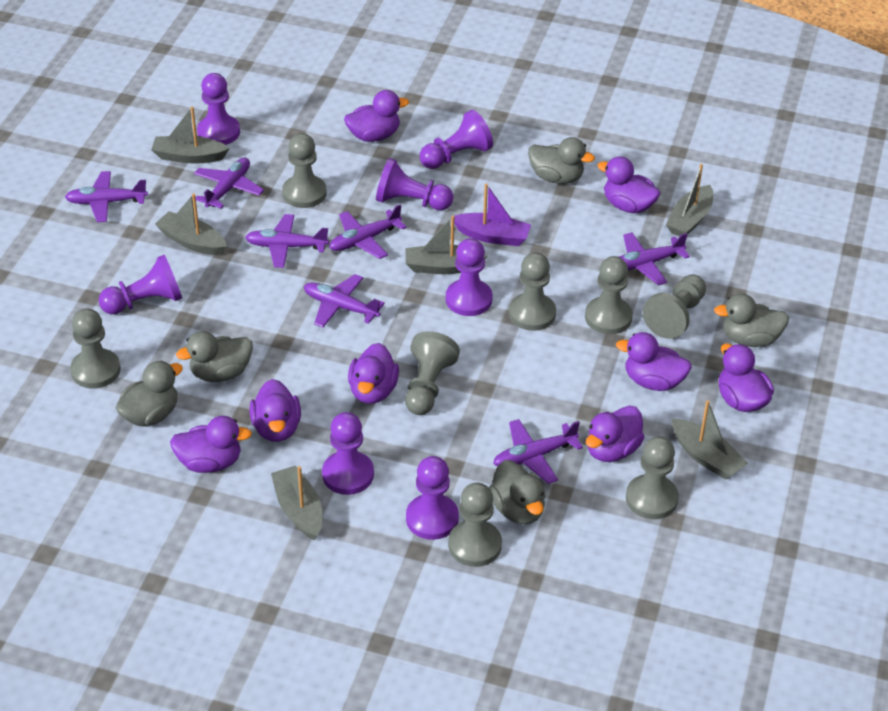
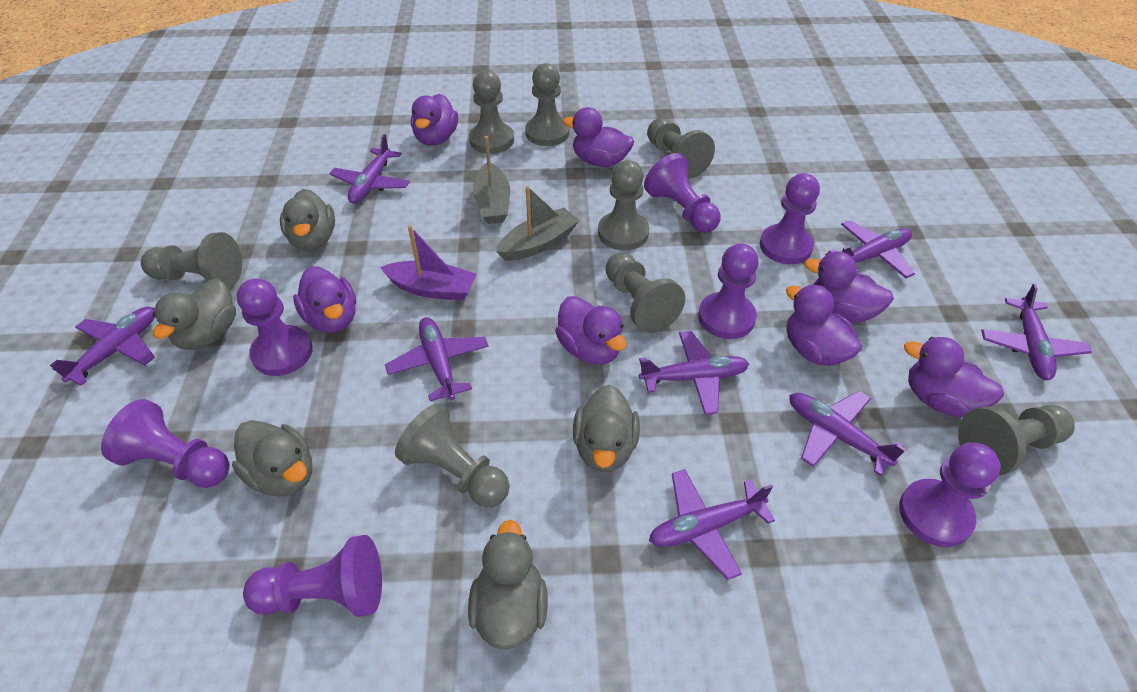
grey boat: 6 -> 2
purple duck: 8 -> 7
purple plane: 7 -> 8

